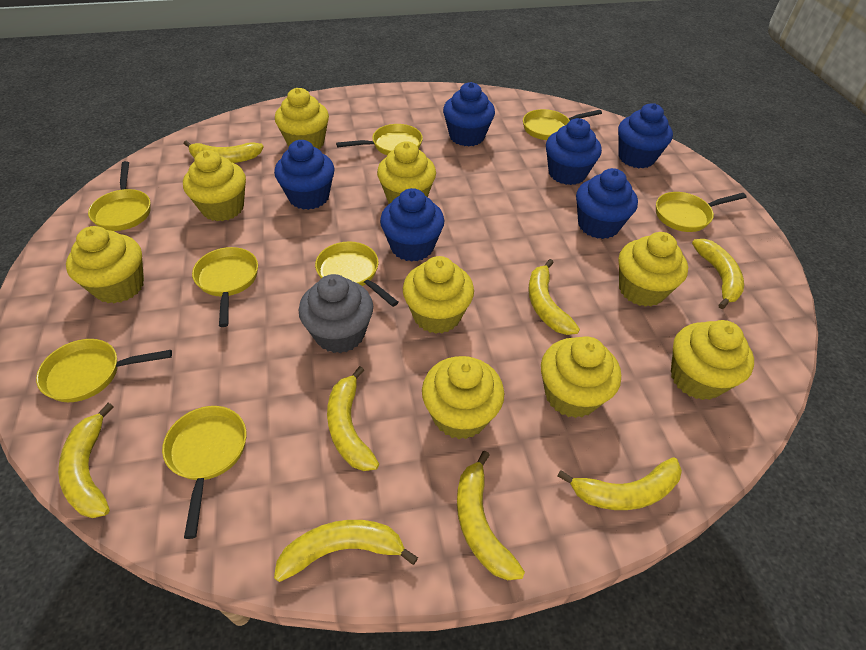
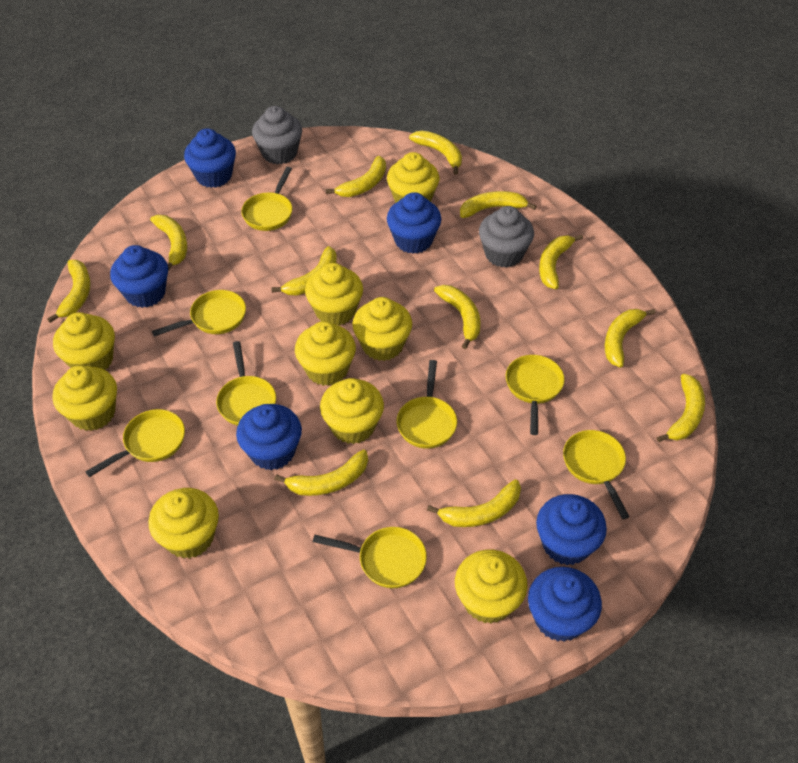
grey cupcake: 1 -> 2
yellow banana: 8 -> 12

